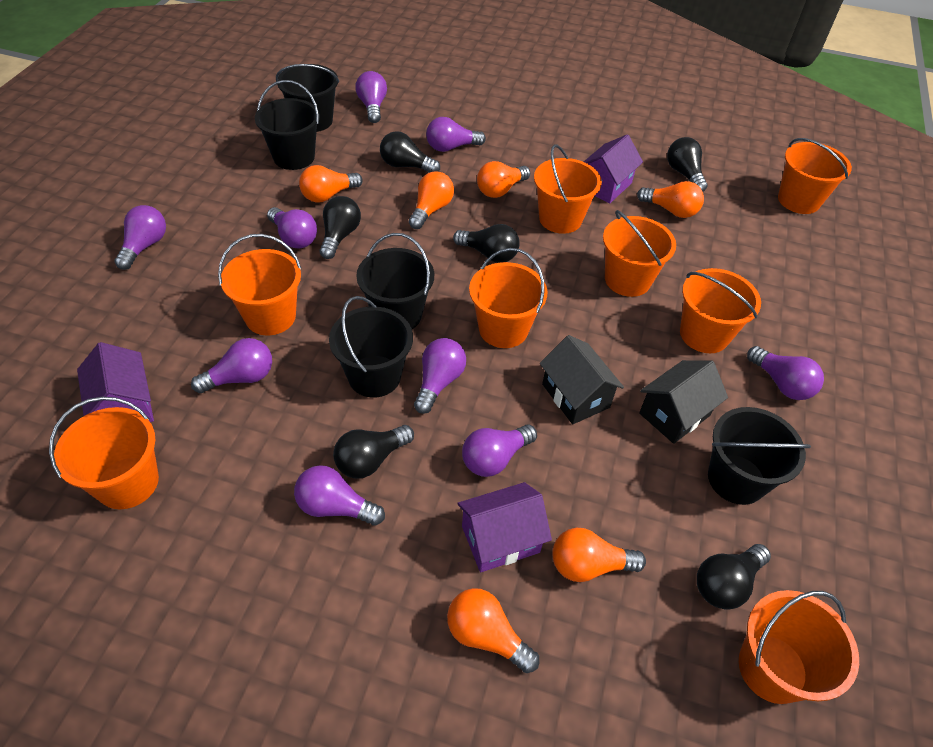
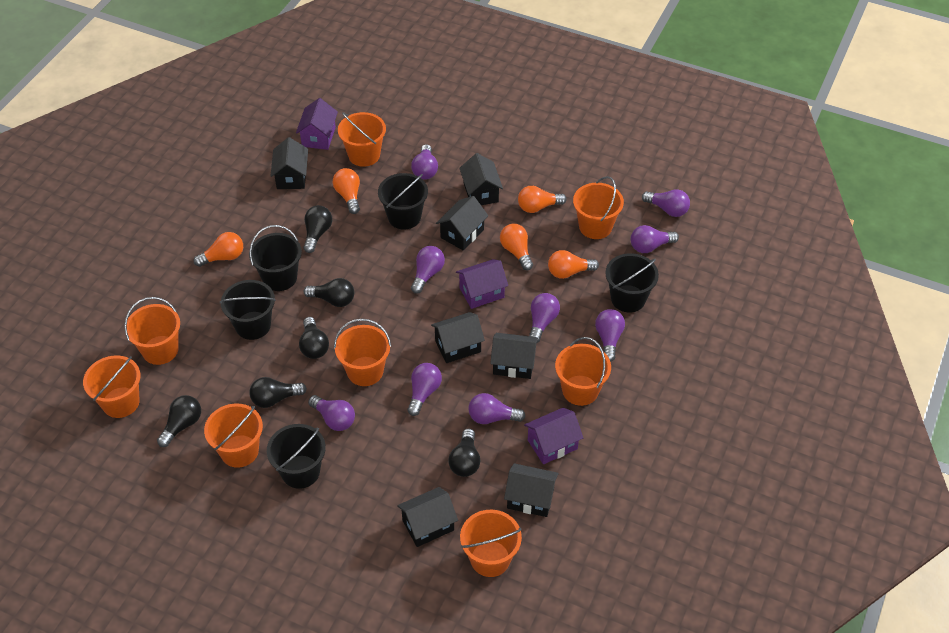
black house: 2 -> 7
orange light bulb: 6 -> 5

